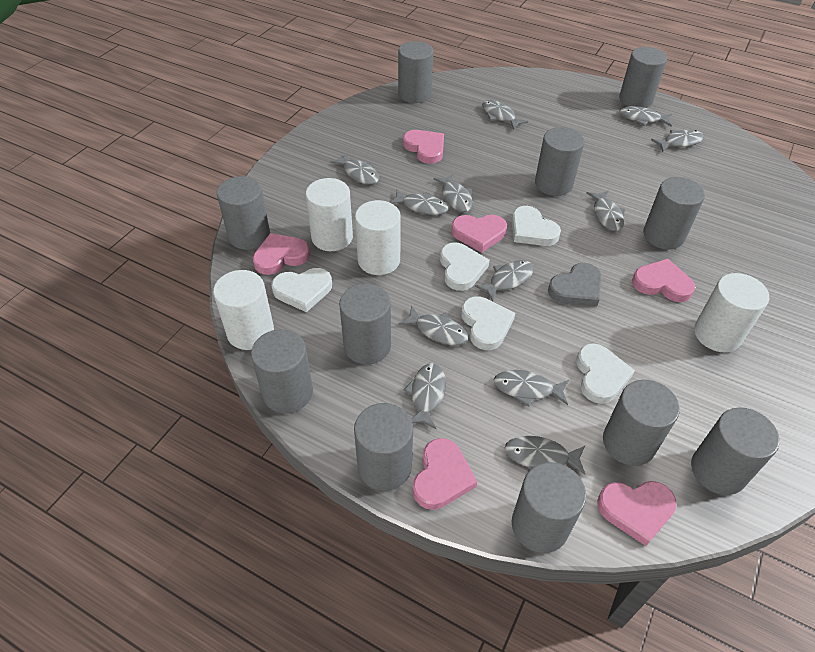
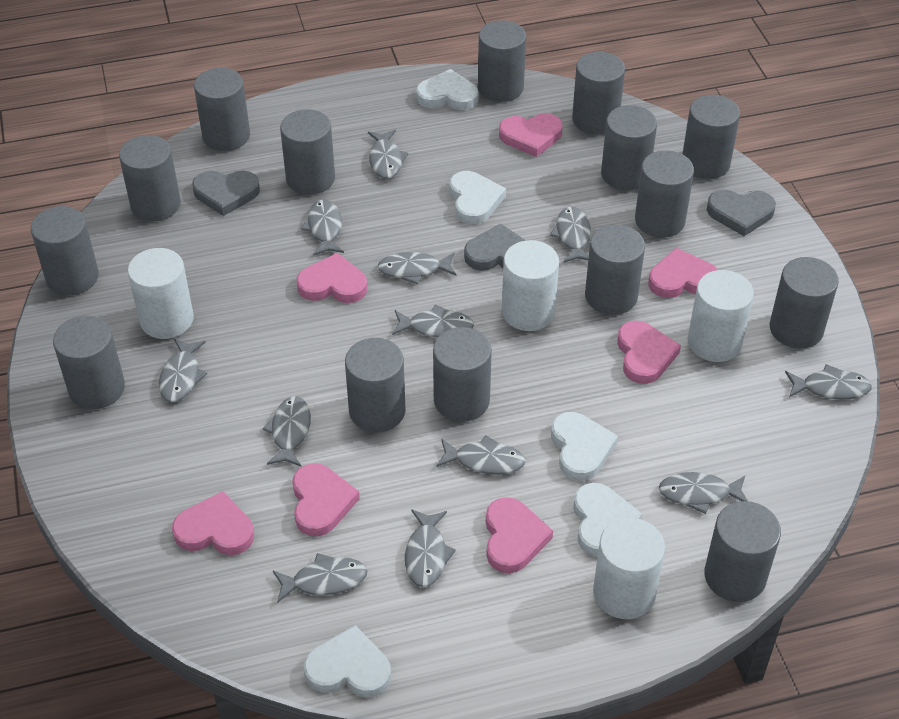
grey cylinder: 11 -> 15
grey heart: 1 -> 3
pink heart: 6 -> 7

